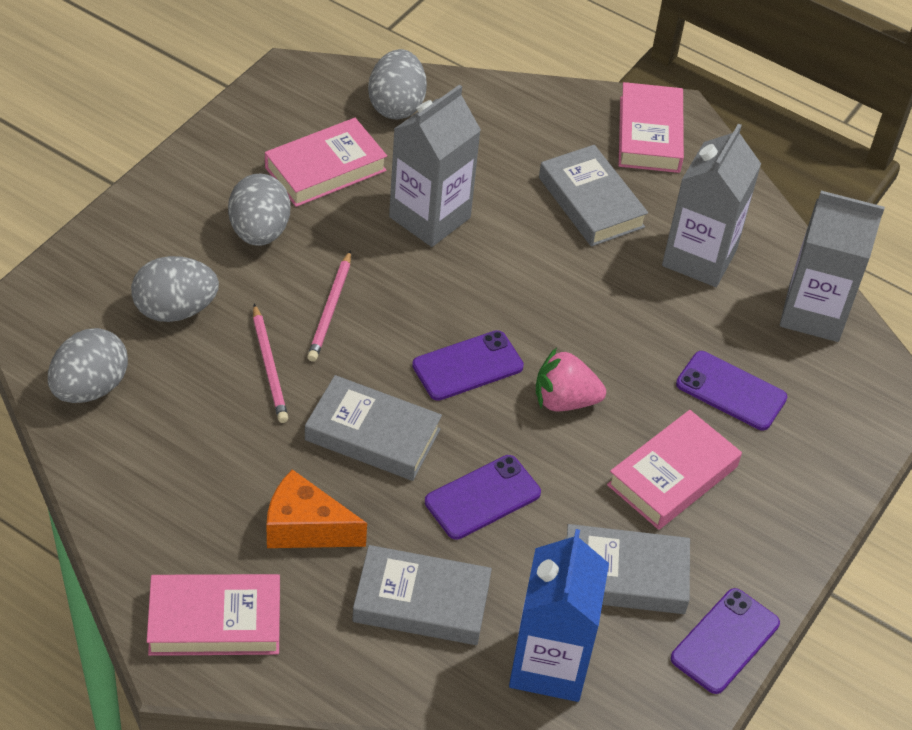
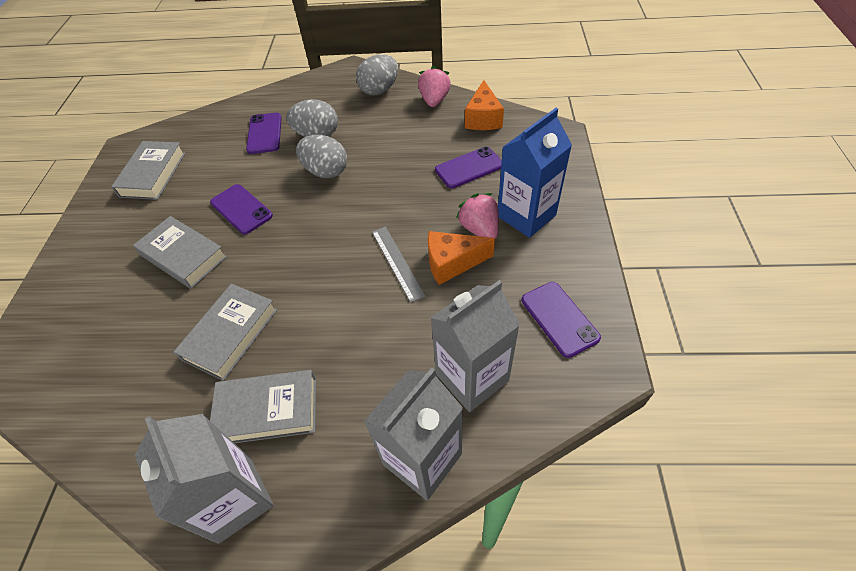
grey egg: 4 -> 3
grey ruler: 0 -> 1
orange cheese: 1 -> 2
pink book: 4 -> 0
pink pencil: 2 -> 0
pink strawberry: 1 -> 2

